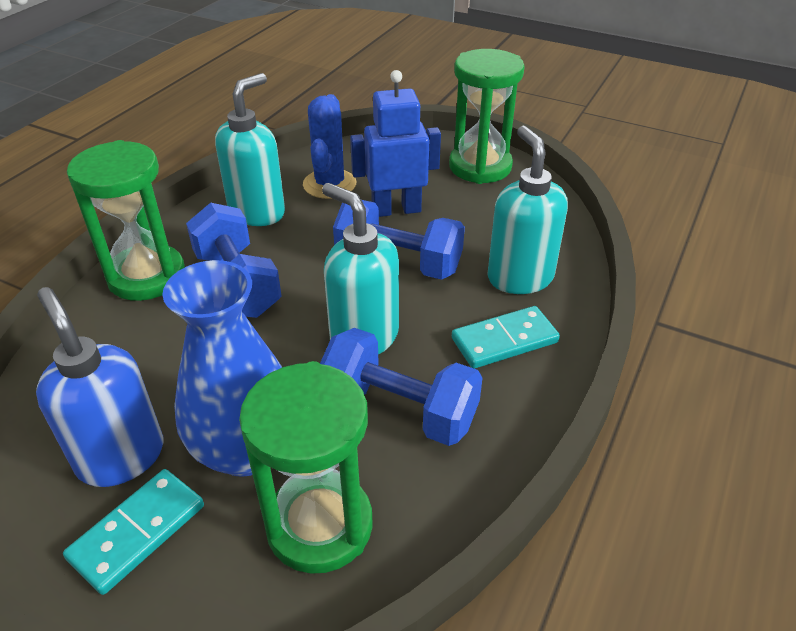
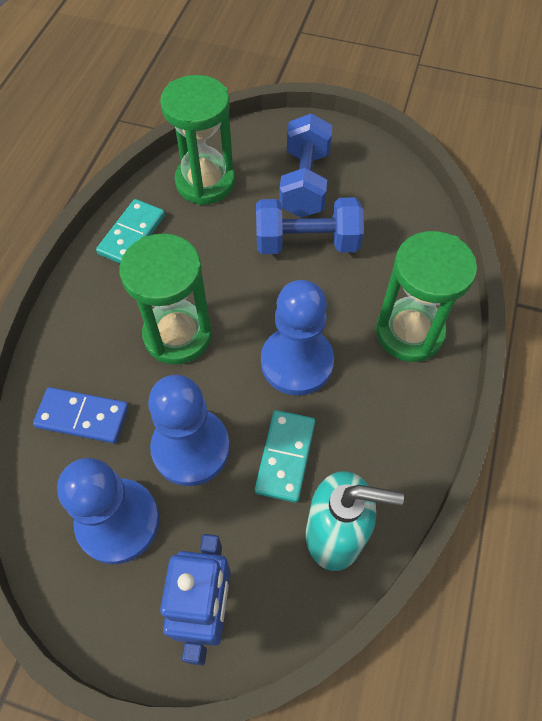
blue cactus: 1 -> 0
blue domino: 0 -> 1
blue dumbbell: 3 -> 2
blue pawn: 0 -> 3
blue soap dispenser: 1 -> 0
blue vase: 1 -> 0
turquoise soap dispenser: 3 -> 1

